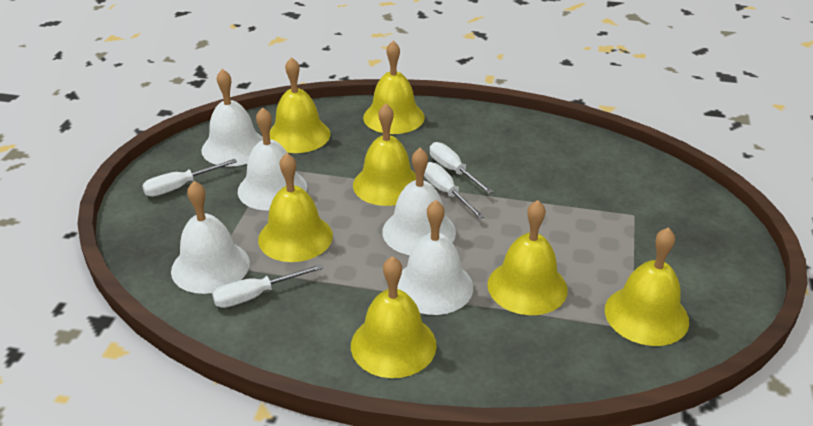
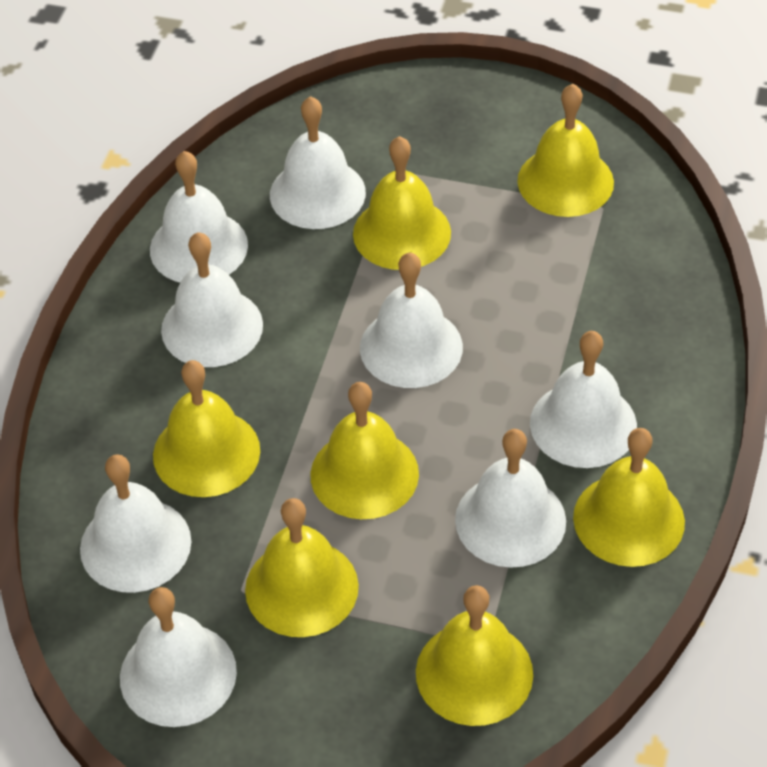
white bell: 5 -> 8
white screwdriver: 4 -> 0

